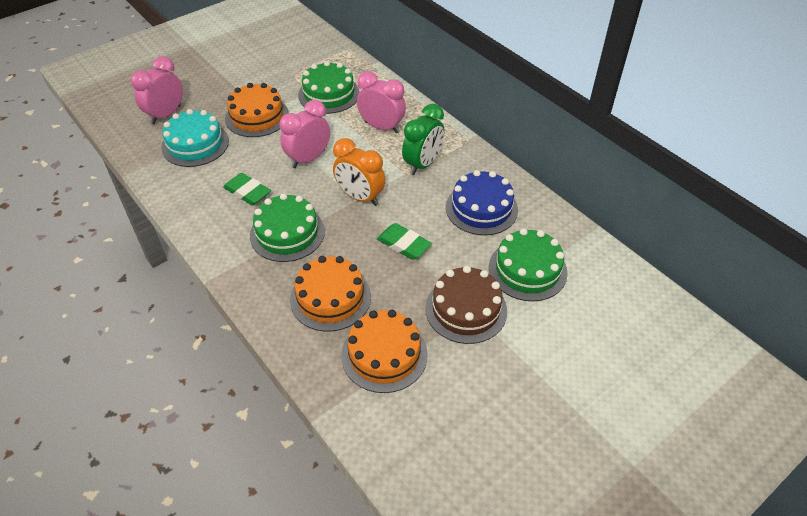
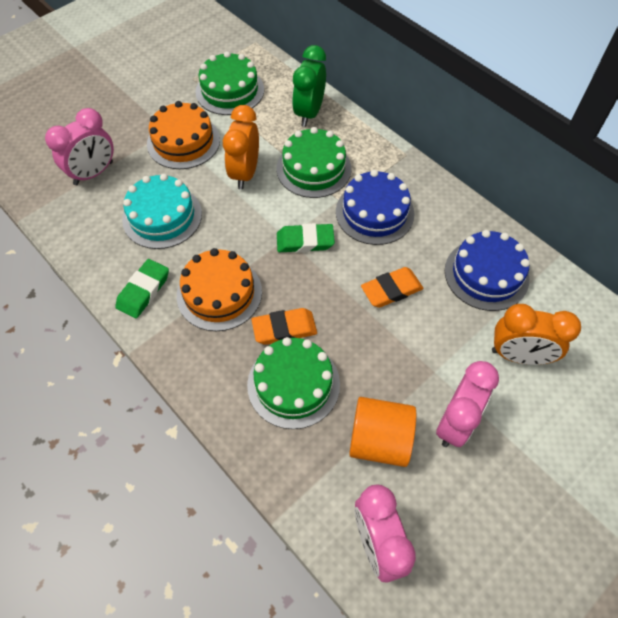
blue cake: 1 -> 2
brown cake: 1 -> 0
orange cake: 3 -> 2
orange clock: 1 -> 2
orange cylinder: 0 -> 1
orange eraser: 0 -> 2

